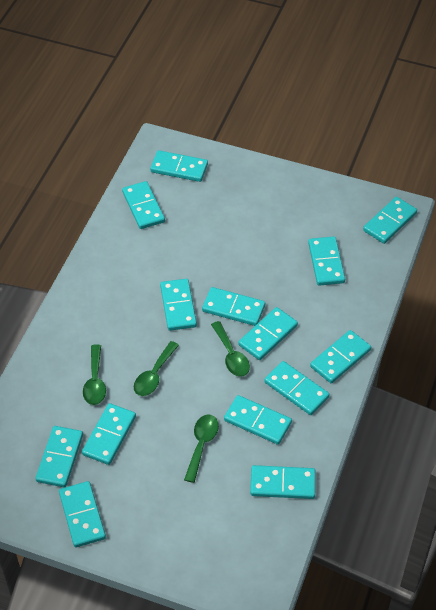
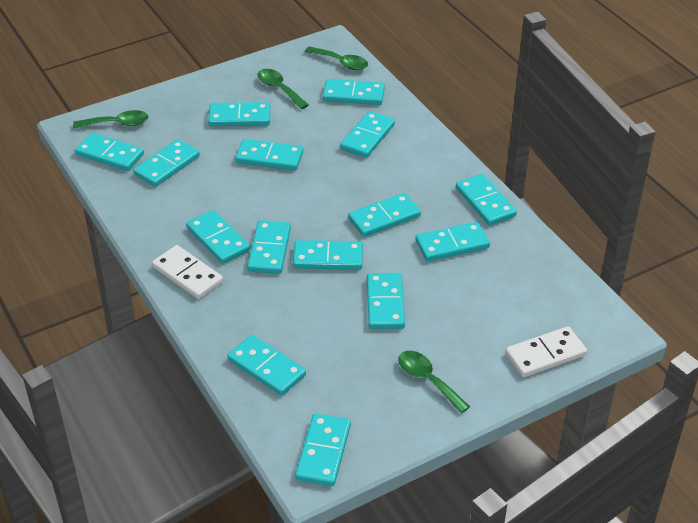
turquoise domino: 14 -> 15
white domino: 0 -> 2

